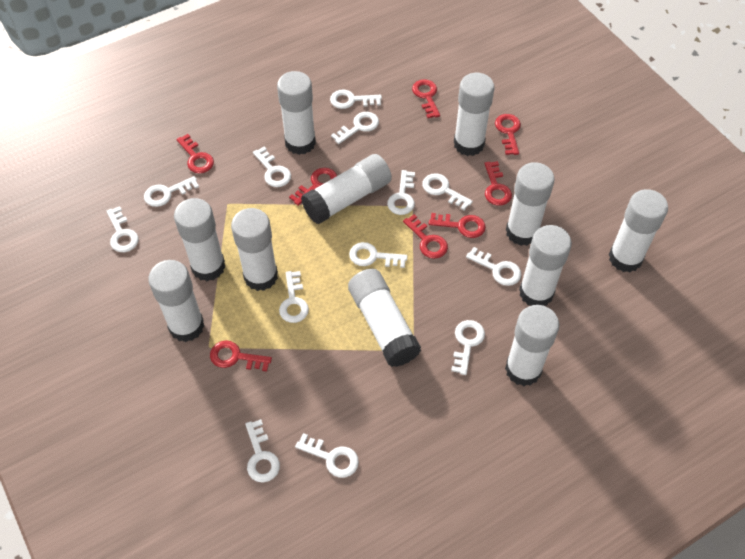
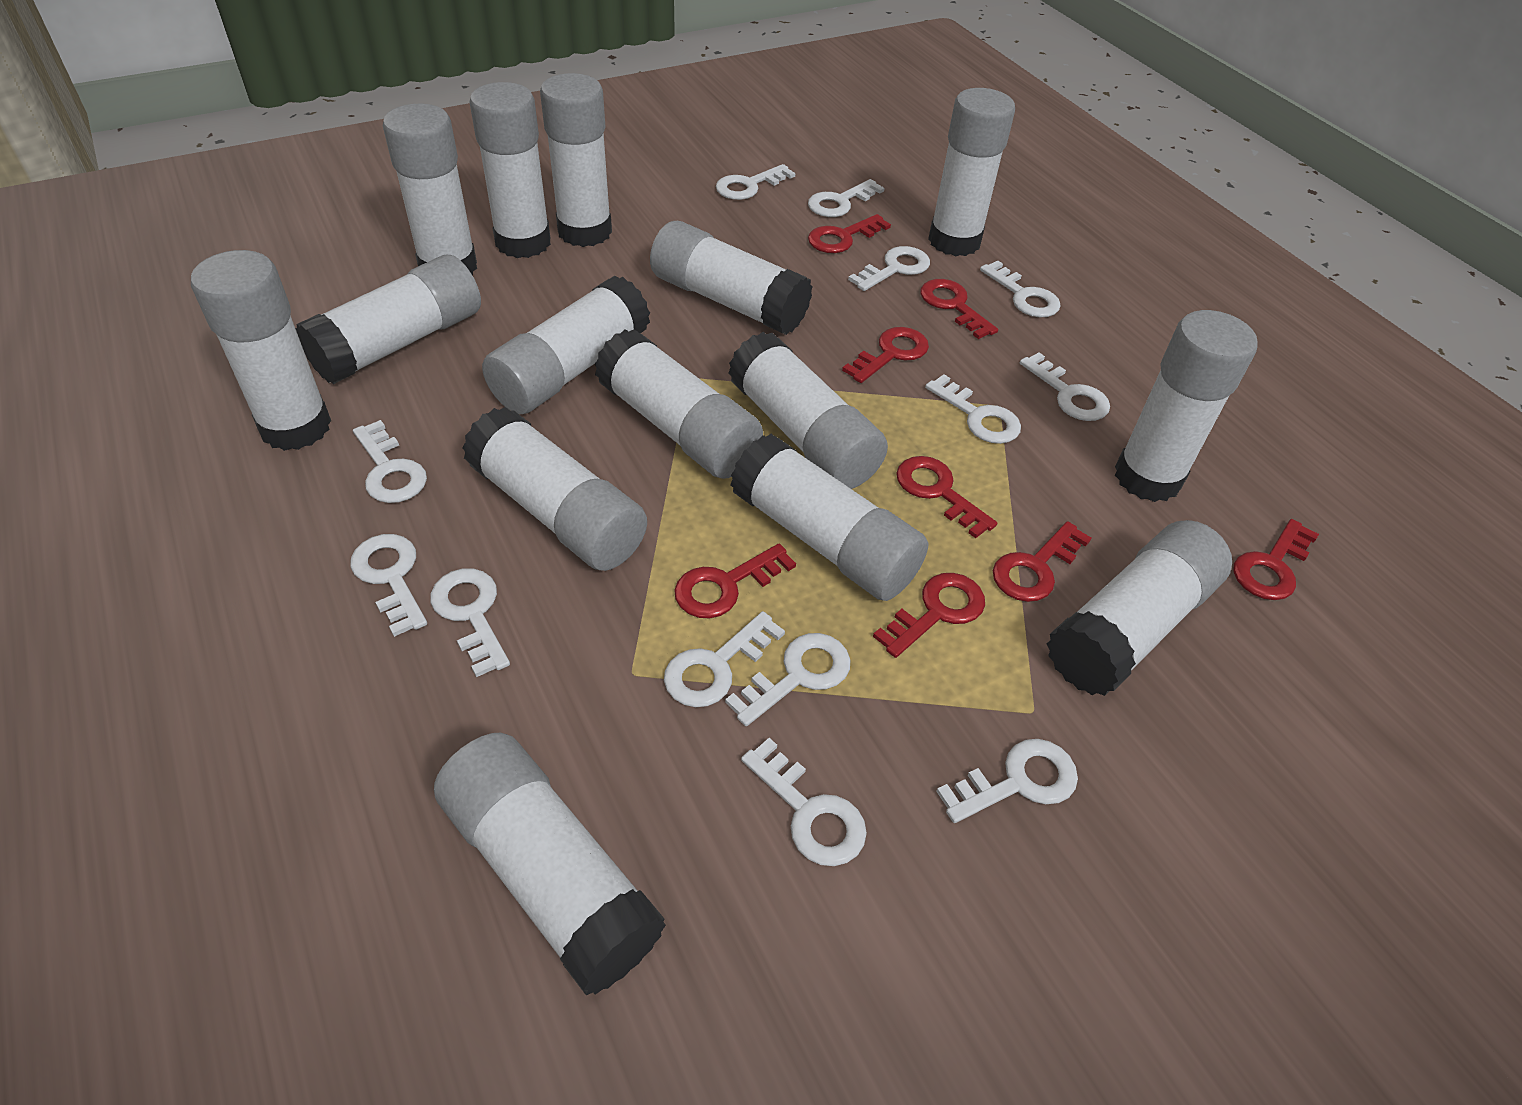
white glue stick: 11 -> 15

